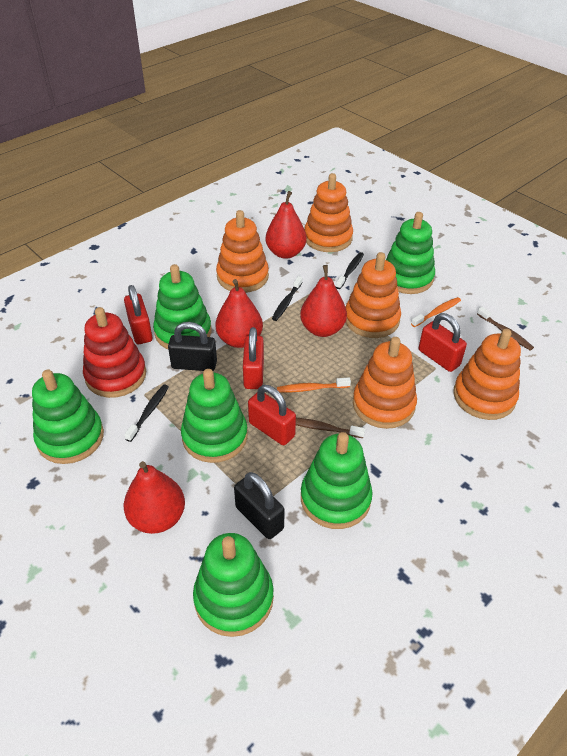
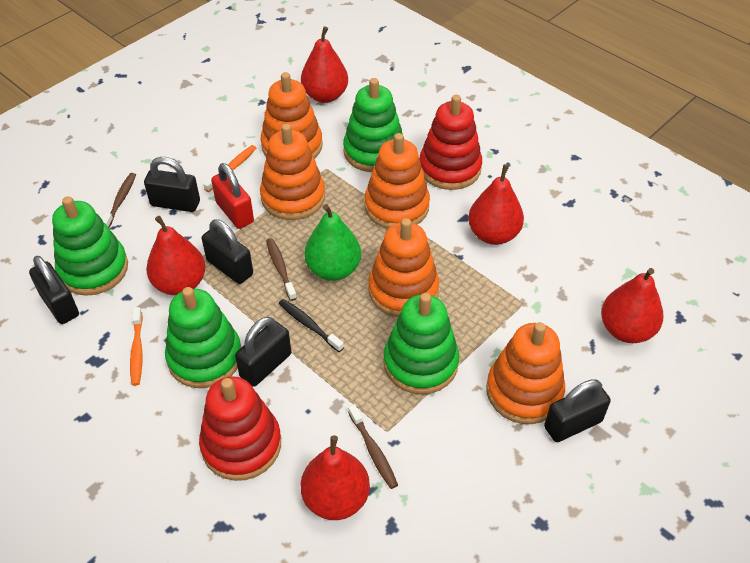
black padlock: 2 -> 5
black toothbrush: 3 -> 1
brown toothbrush: 2 -> 3
green pear: 0 -> 1
green stacking toy: 6 -> 4
red padlock: 4 -> 1
red pear: 4 -> 5
red stacking toy: 1 -> 2

